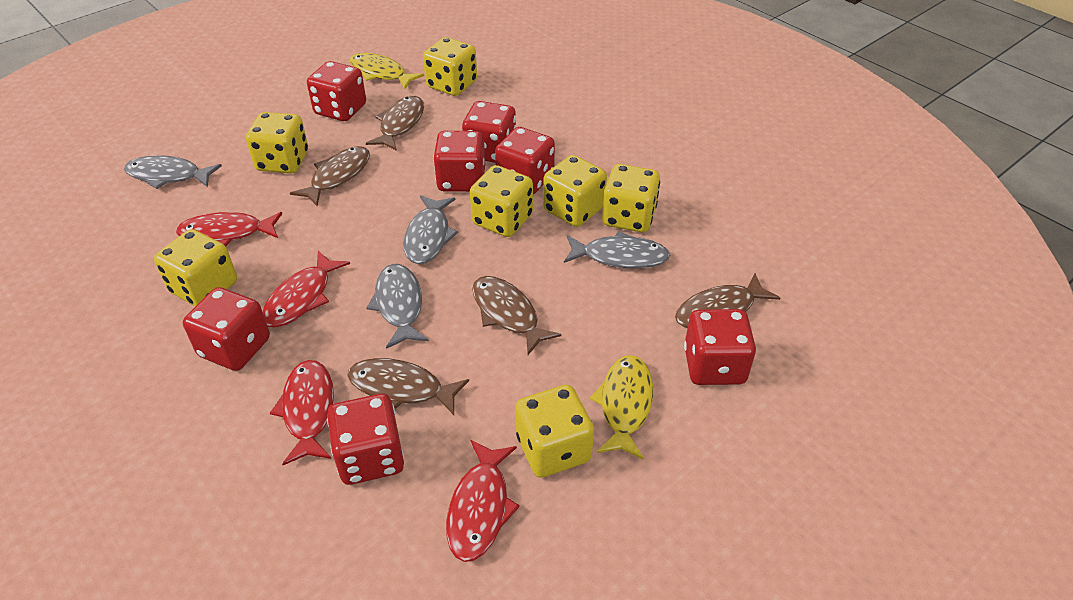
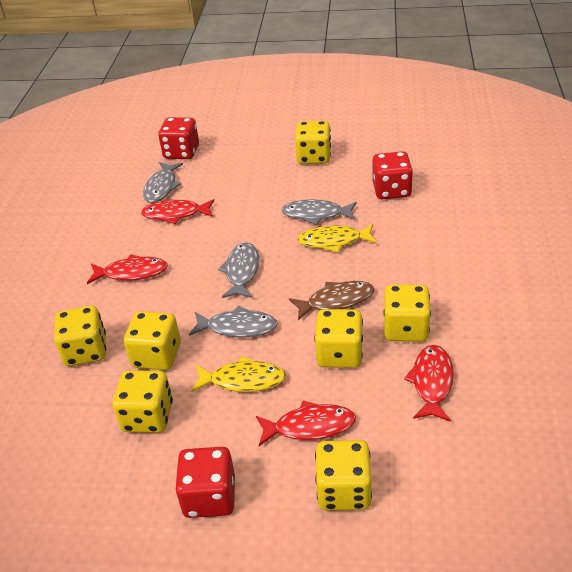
brown fish: 5 -> 1
red dice: 7 -> 3

